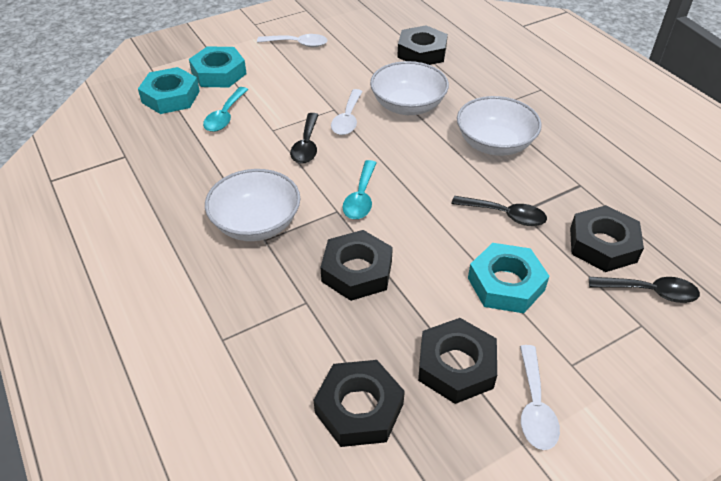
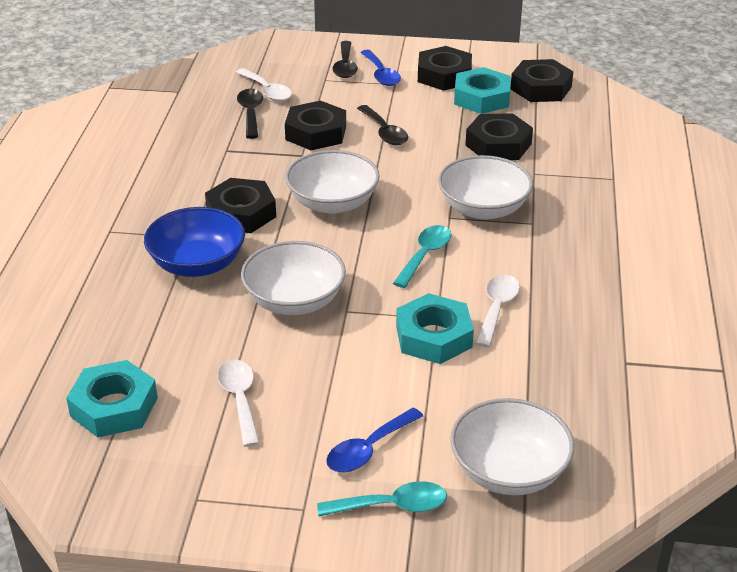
blue bowl: 0 -> 1
blue spoon: 0 -> 2
white bowl: 3 -> 4

